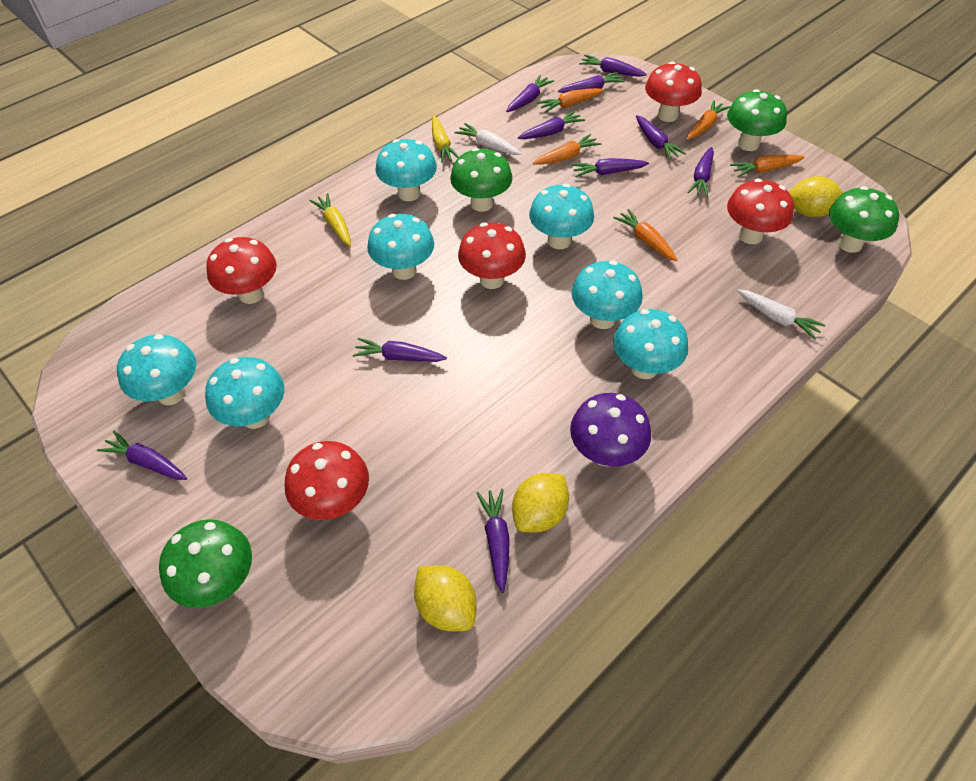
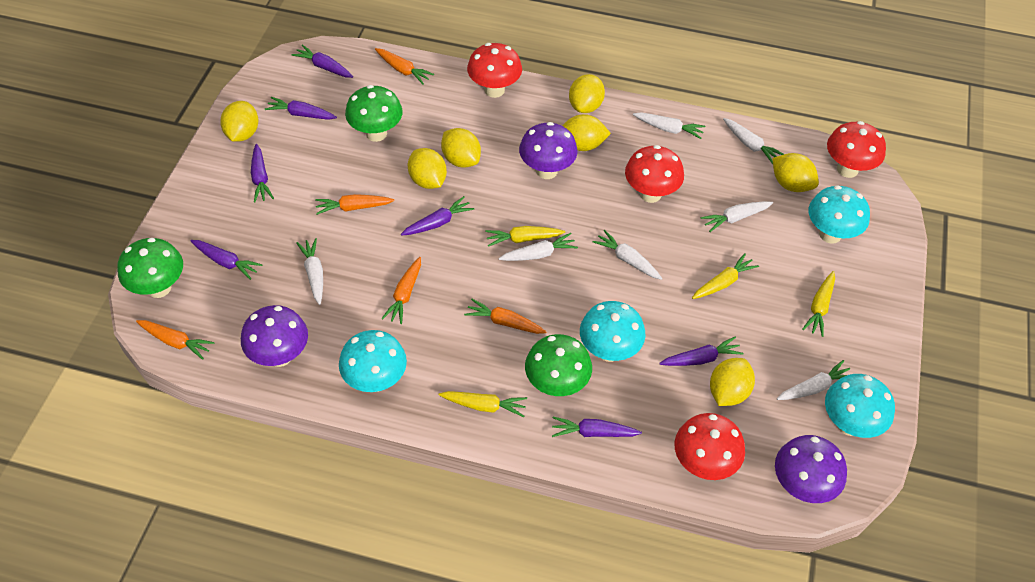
green mushroom: 4 -> 3
purple carrot: 10 -> 7
purple mushroom: 1 -> 3
red mushroom: 5 -> 4
turquoise mushroom: 7 -> 4
white carrot: 2 -> 7
yellow carrot: 2 -> 4
yellow lemon: 3 -> 7

